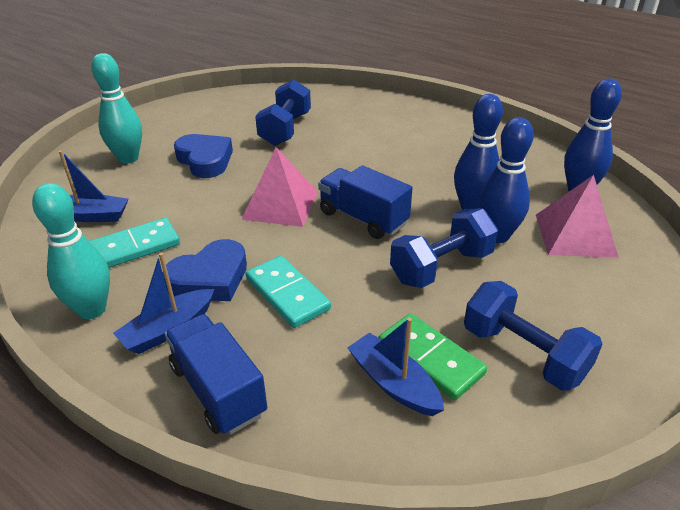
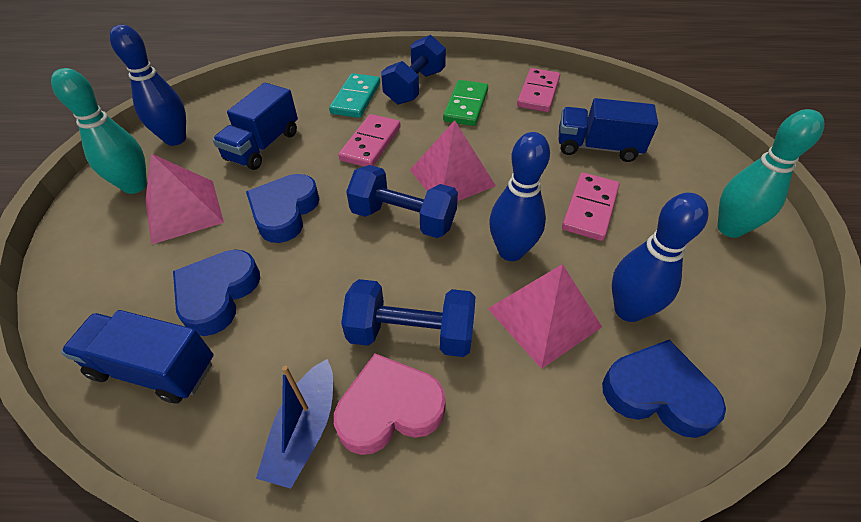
blue boat: 3 -> 1
blue heart: 2 -> 3
blue truck: 2 -> 3
pink domino: 0 -> 3
pink heart: 0 -> 1
pink pyramid: 2 -> 3
turquoise domino: 2 -> 1

